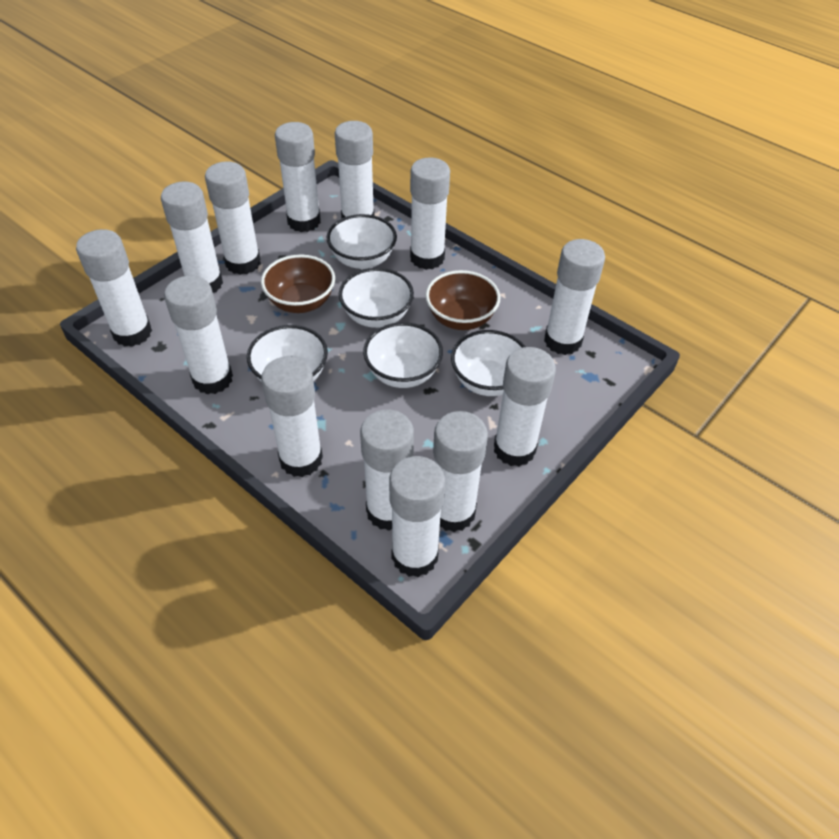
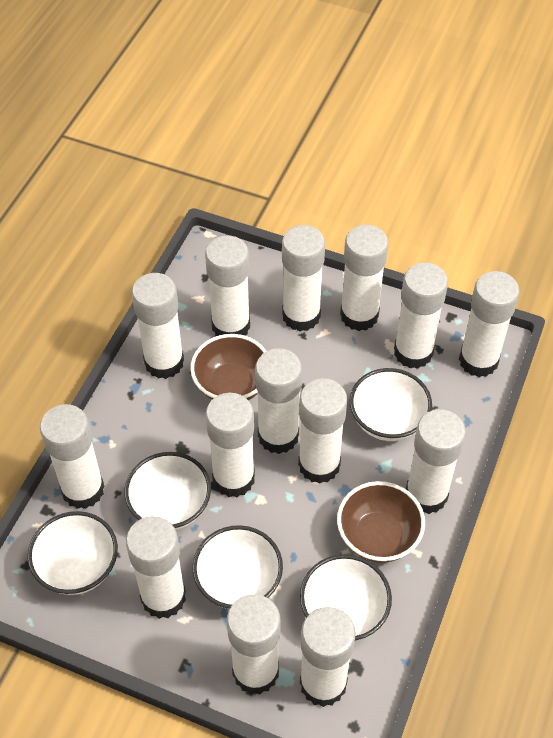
white glue stick: 13 -> 14

